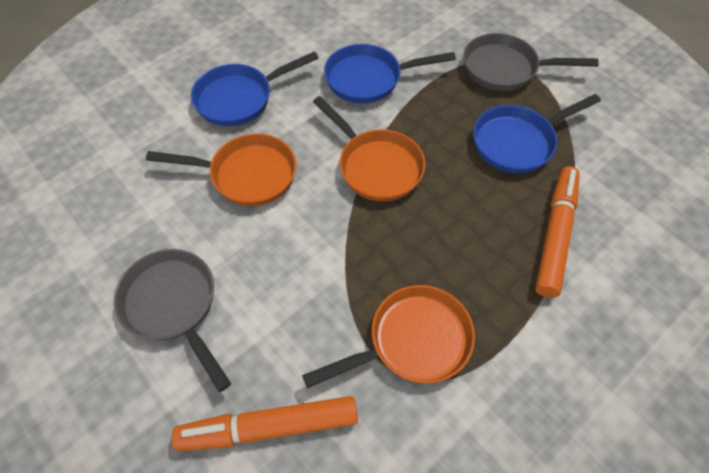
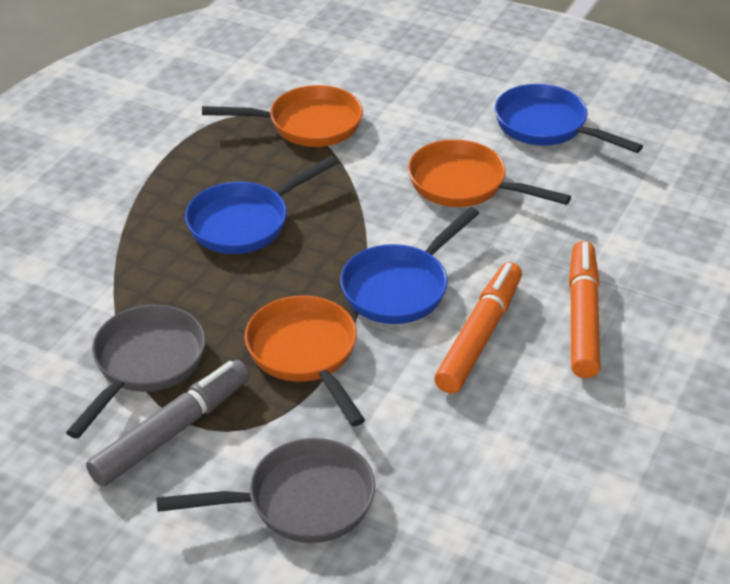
grey marker: 0 -> 1

